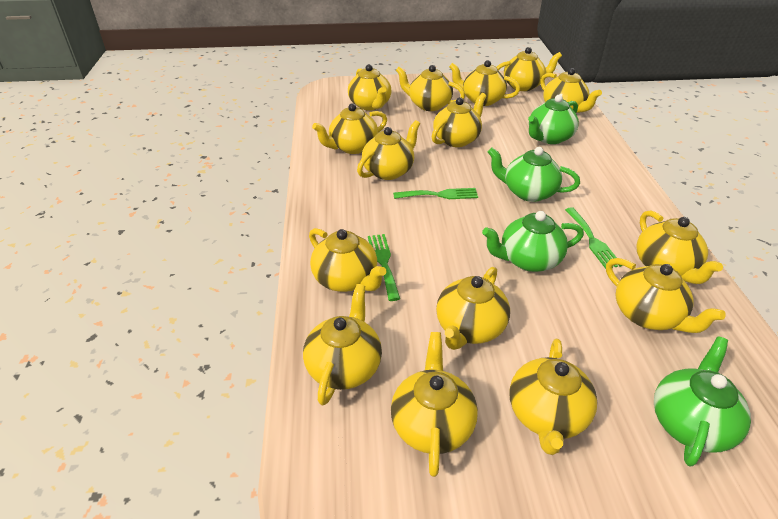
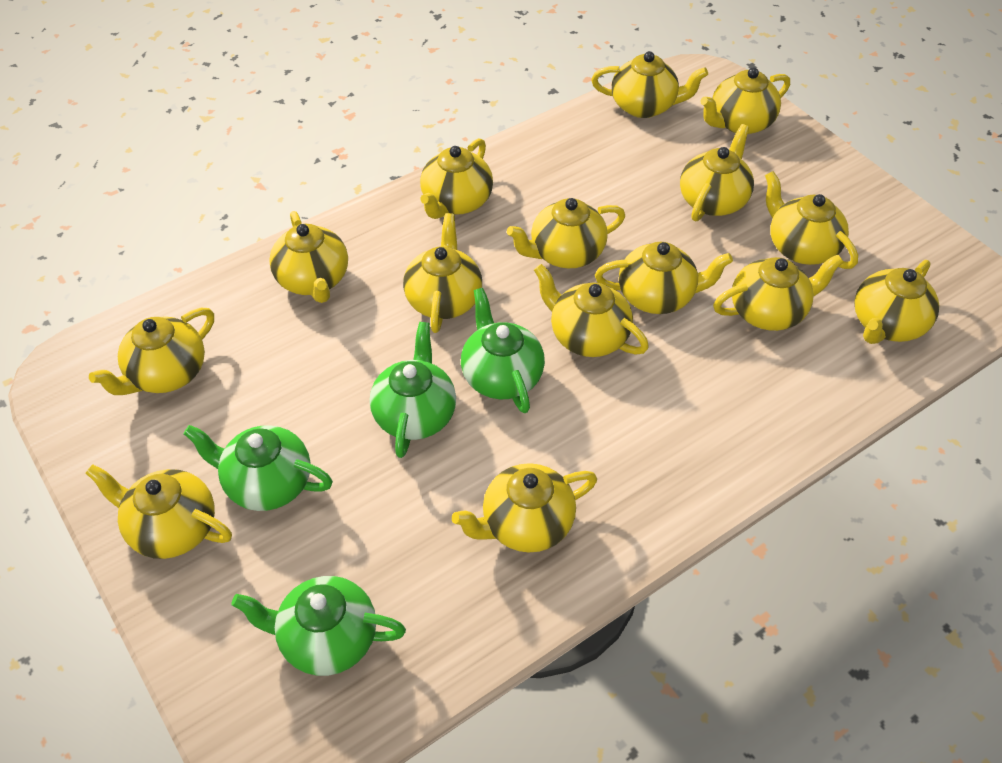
green fork: 3 -> 0

